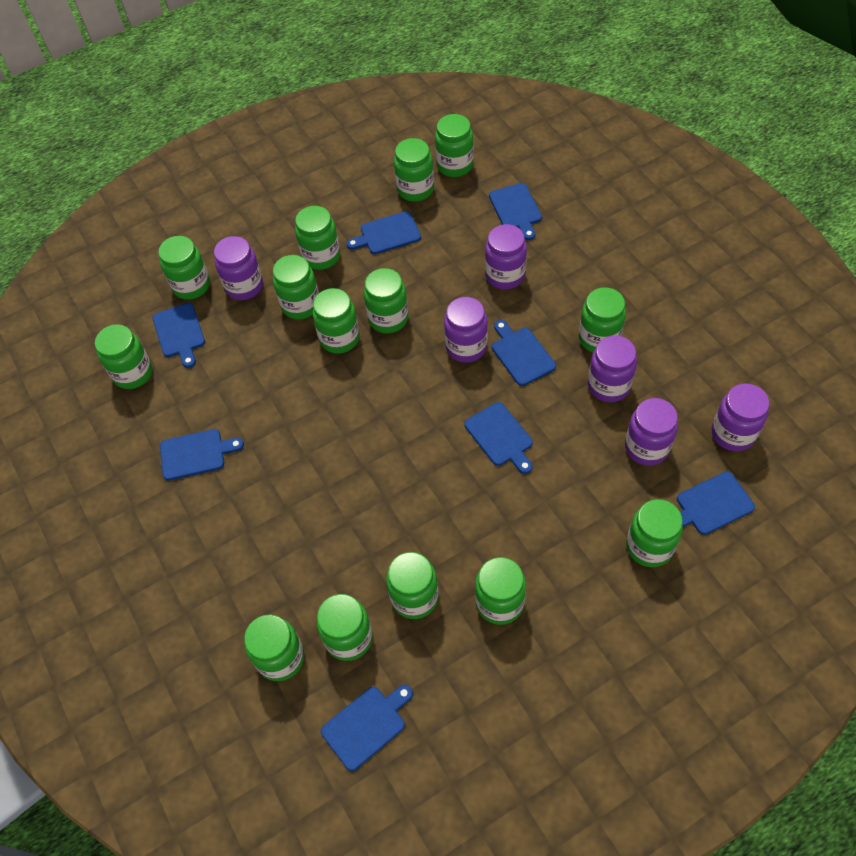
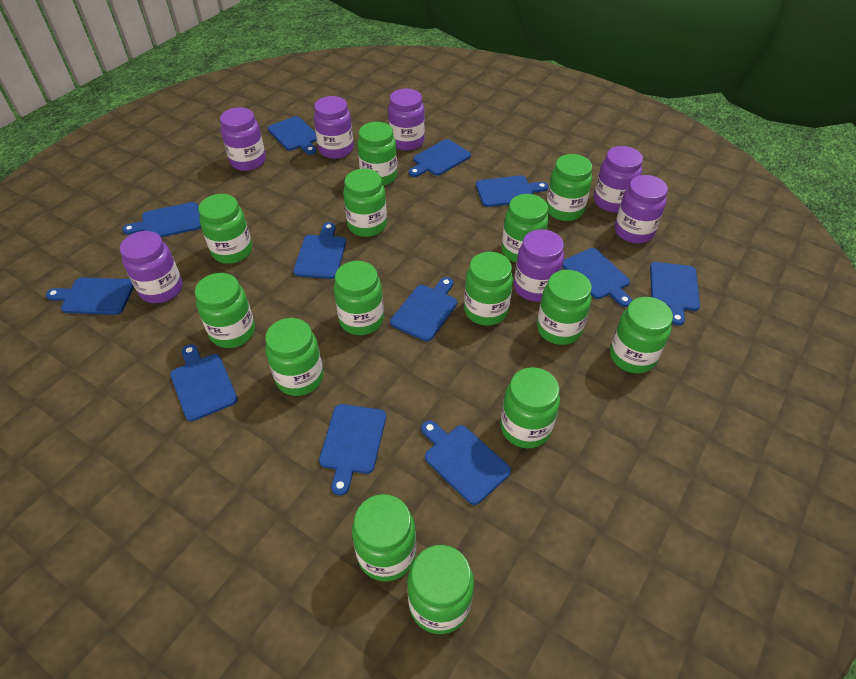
blue cutting board: 8 -> 12
purple jar: 6 -> 7

